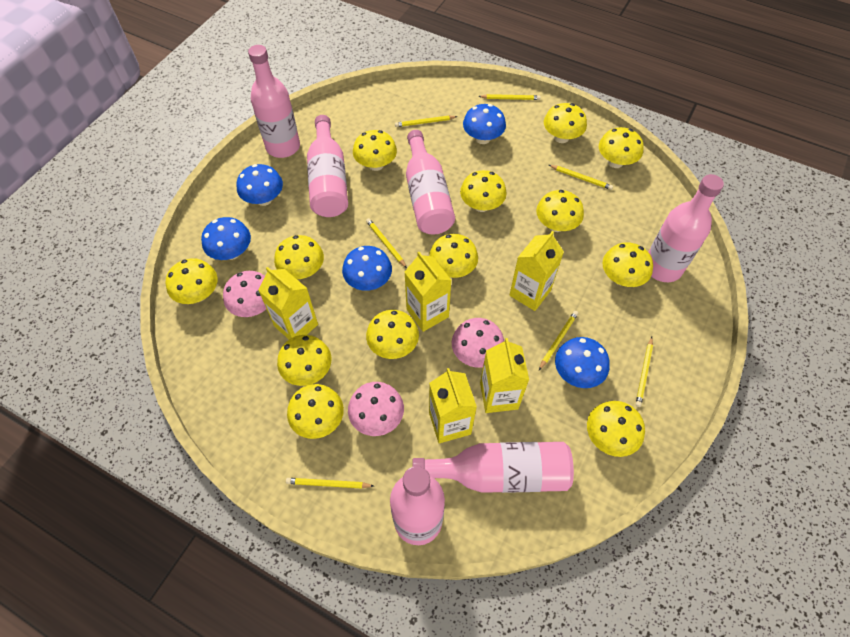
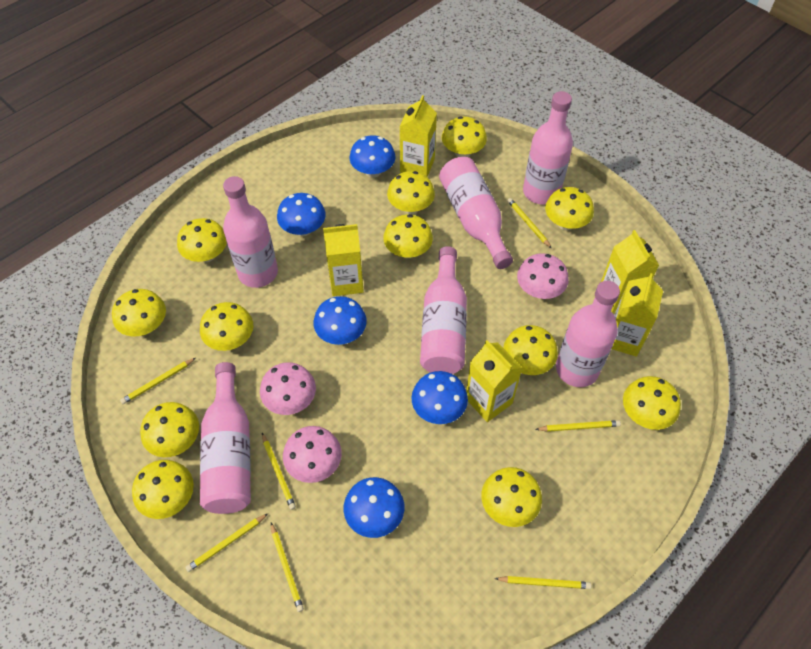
yellow mushroom: 13 -> 12

